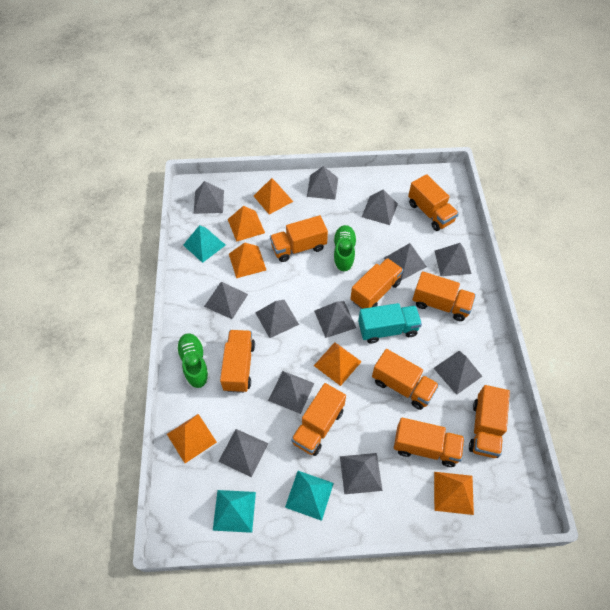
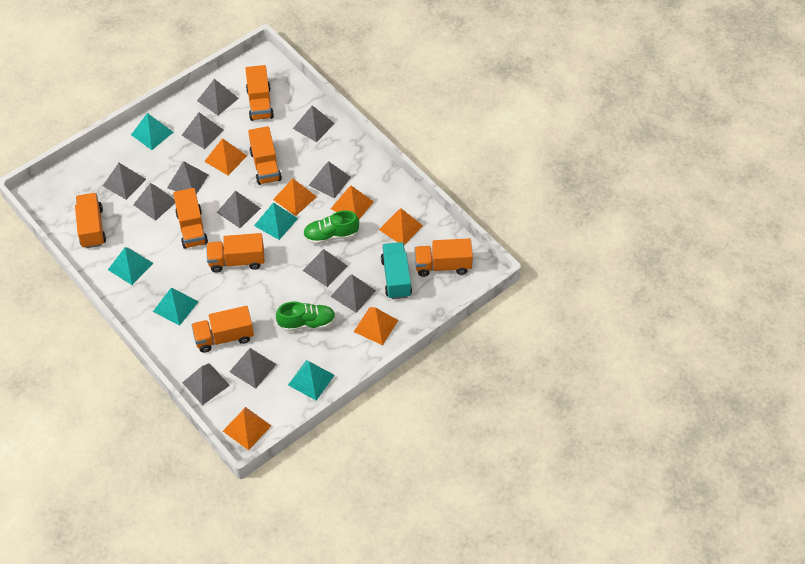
orange truck: 9 -> 7
turquoise pyramid: 3 -> 5

